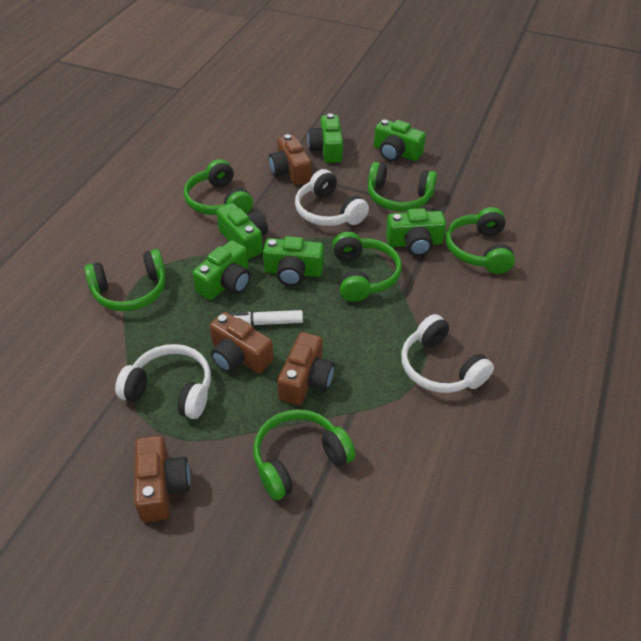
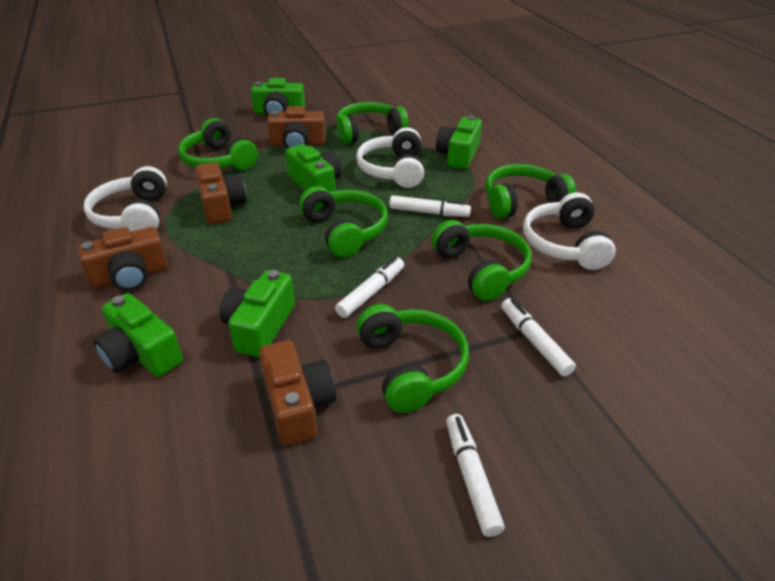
green camera: 6 -> 5
white marker: 1 -> 4

